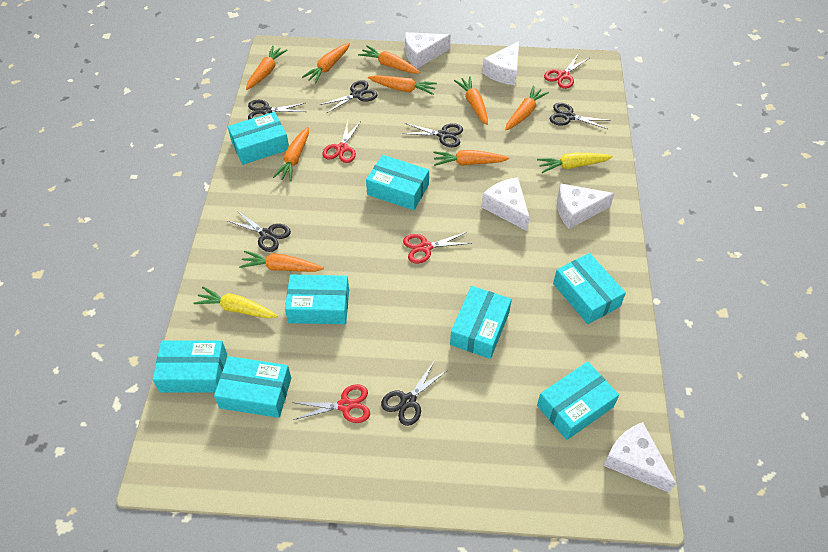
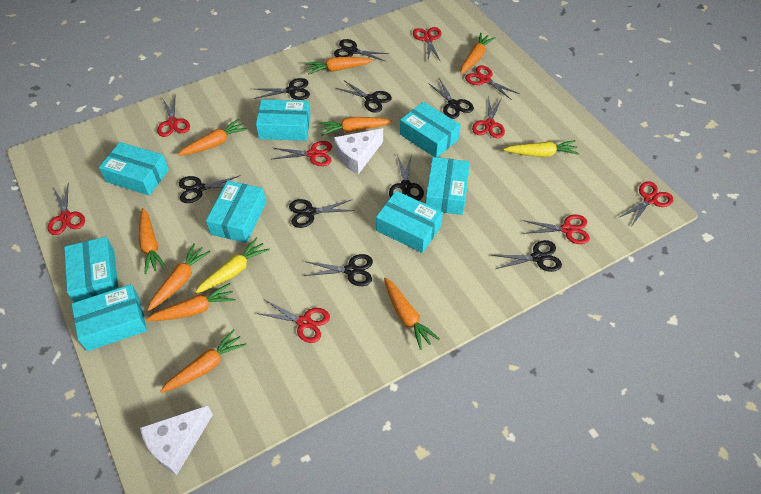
black scissors: 6 -> 9
red scissors: 4 -> 9
white cheese: 5 -> 2

